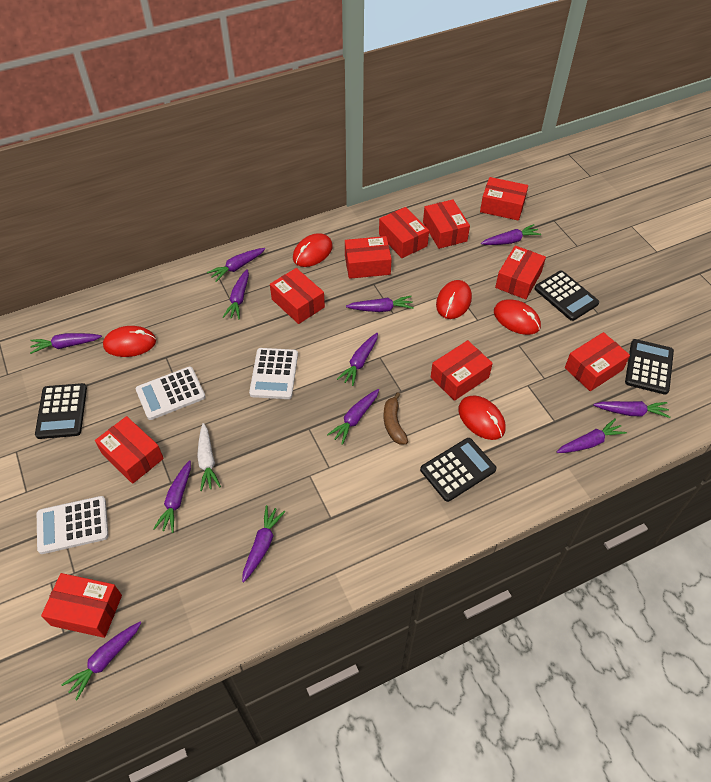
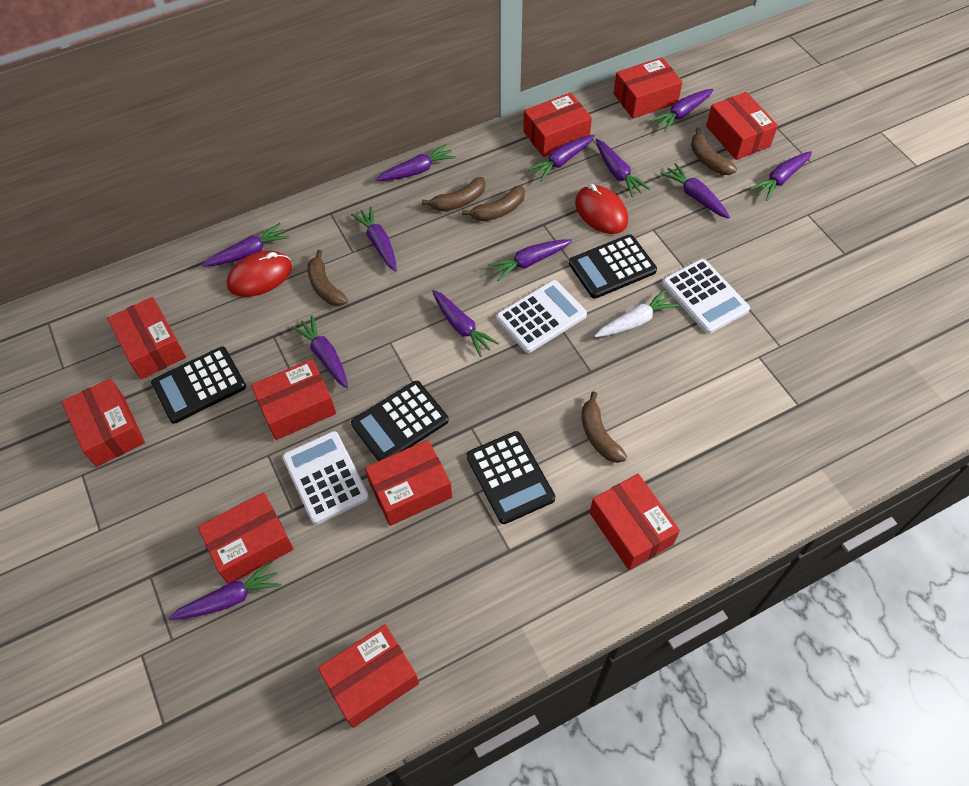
brown banana: 1 -> 5
red mouse: 5 -> 2

